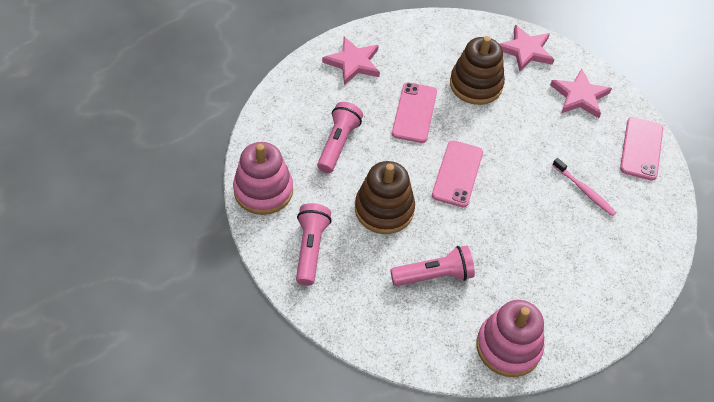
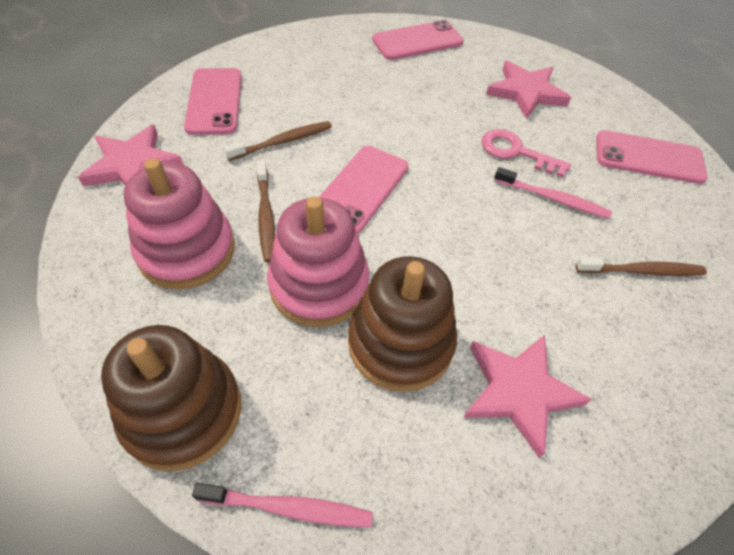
brown toothbrush: 0 -> 3
pink flashlight: 3 -> 0
pink key: 0 -> 1
pink phone: 3 -> 4
pink toothbrush: 1 -> 2

